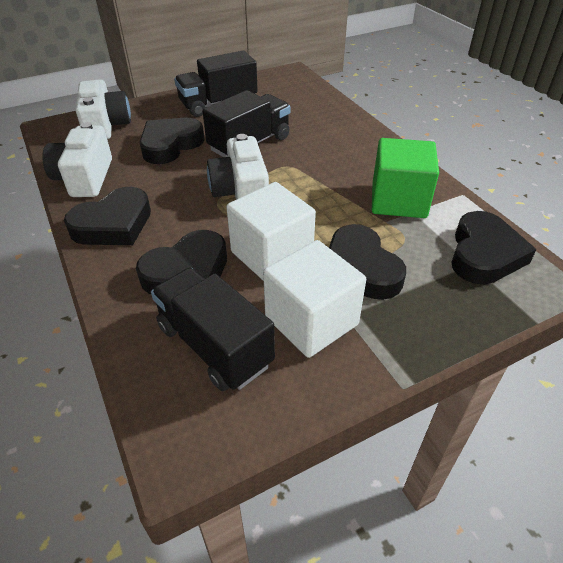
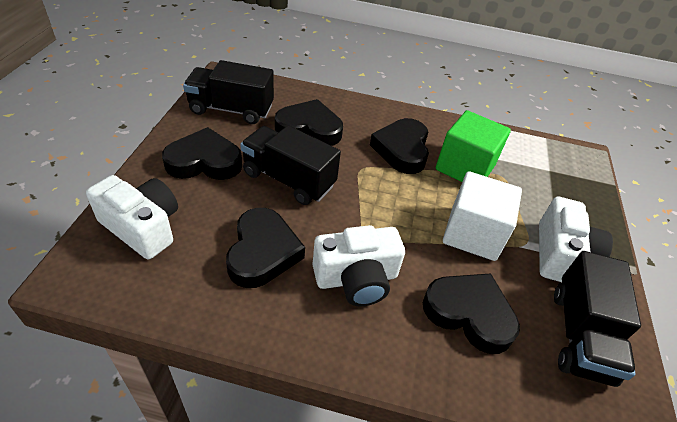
white cube: 2 -> 1

